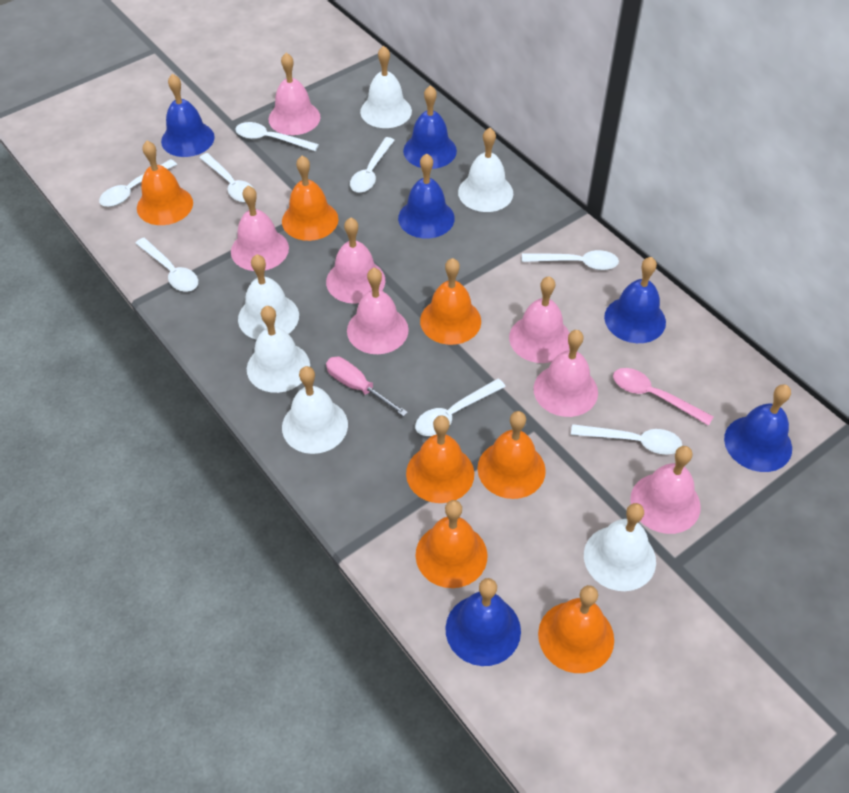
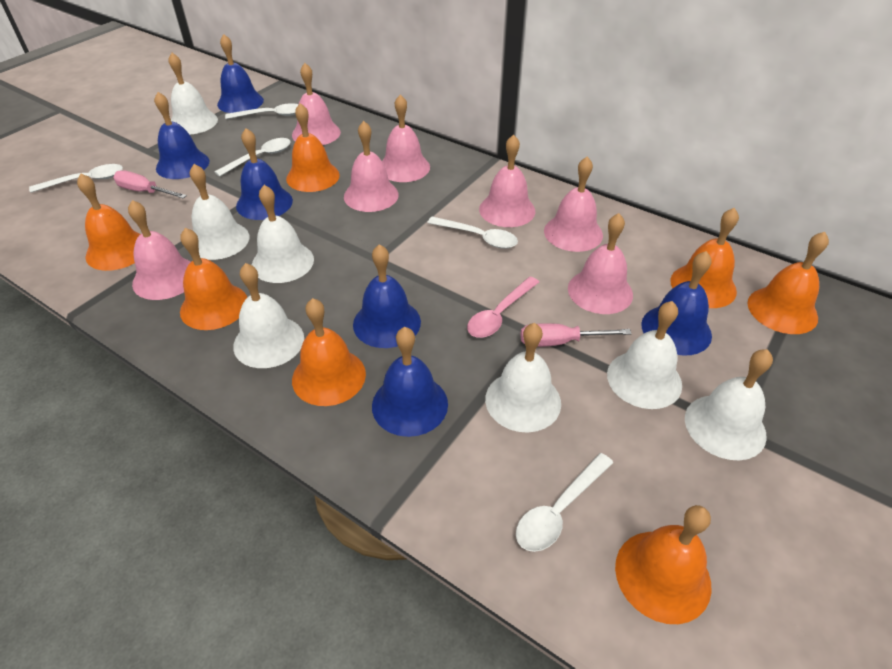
pink screwdriver: 1 -> 2
white bell: 6 -> 7
white spoon: 8 -> 5

